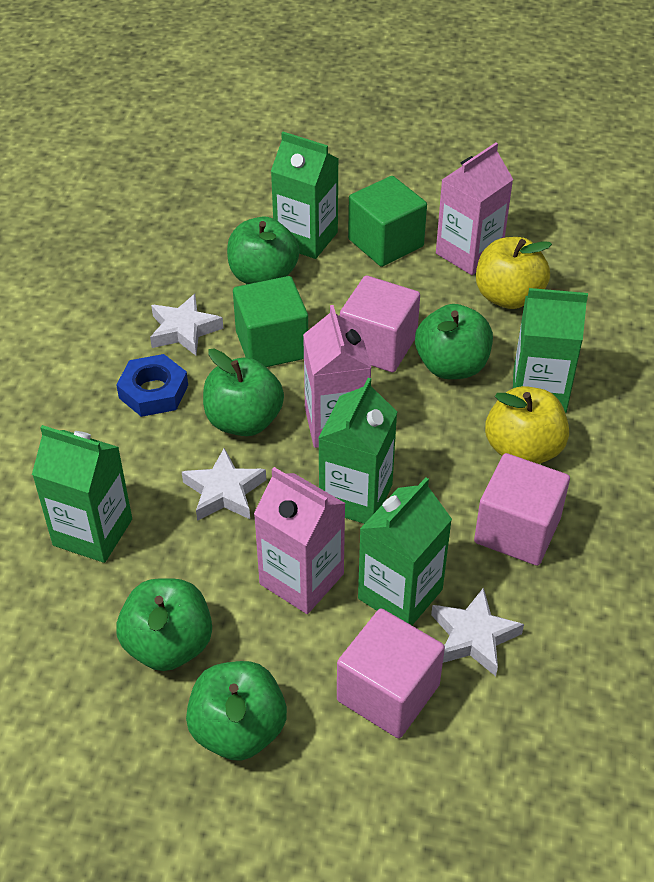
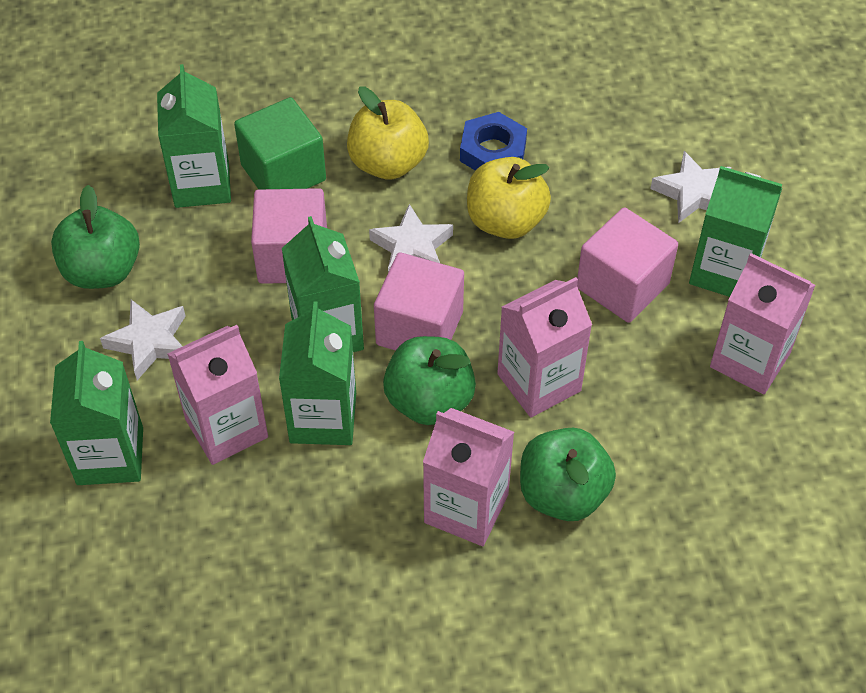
green apple: 5 -> 3
green cube: 2 -> 1
pink carton: 3 -> 4

